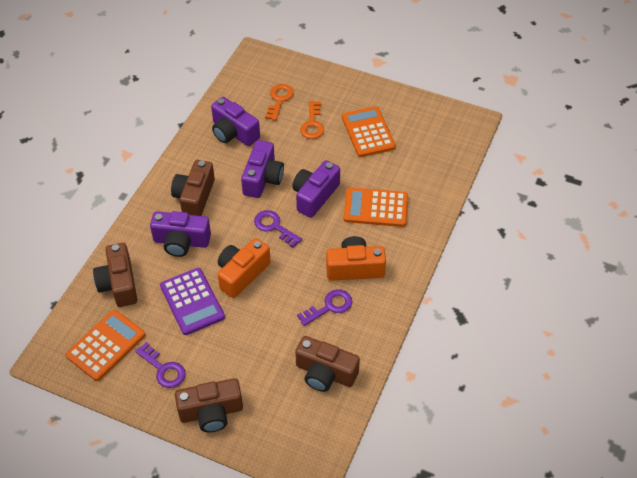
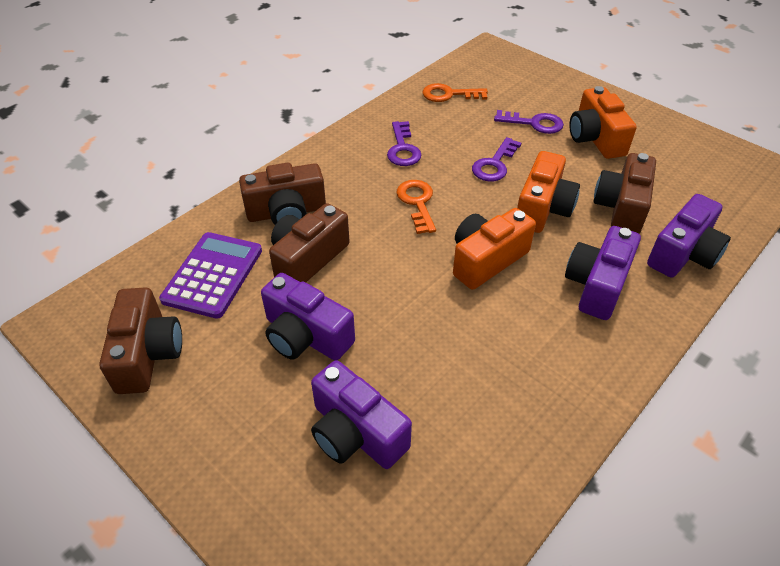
orange calculator: 3 -> 0
orange camera: 2 -> 3

